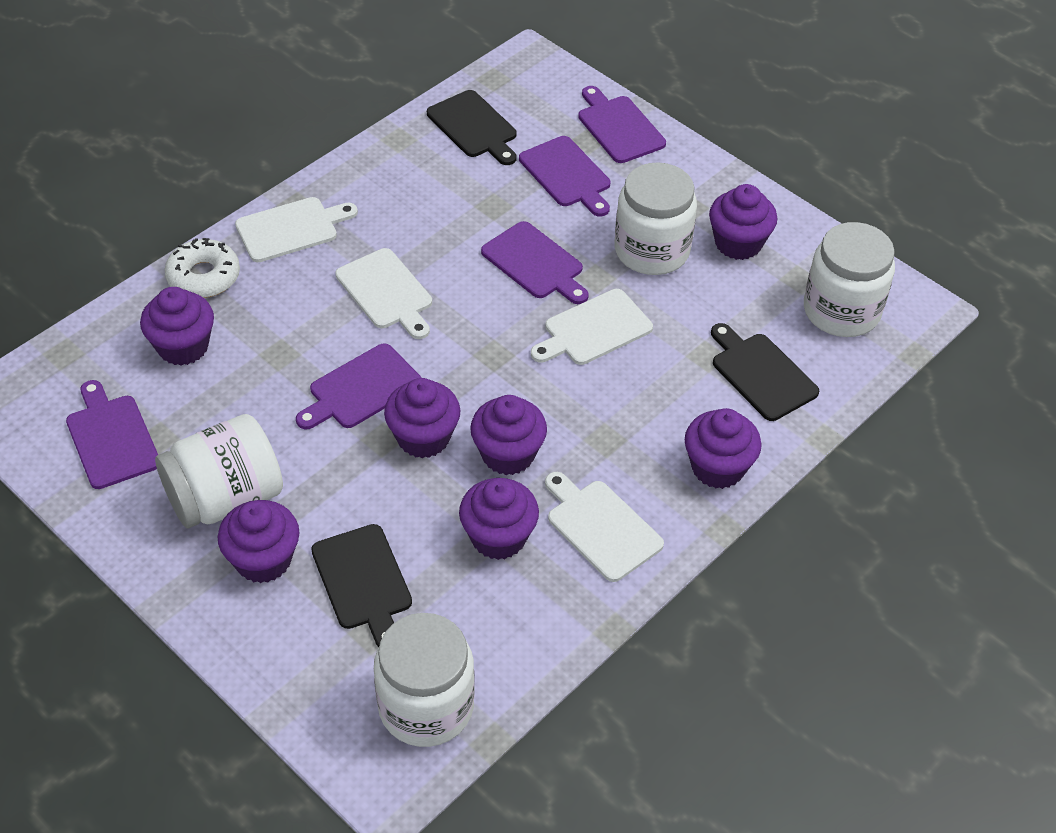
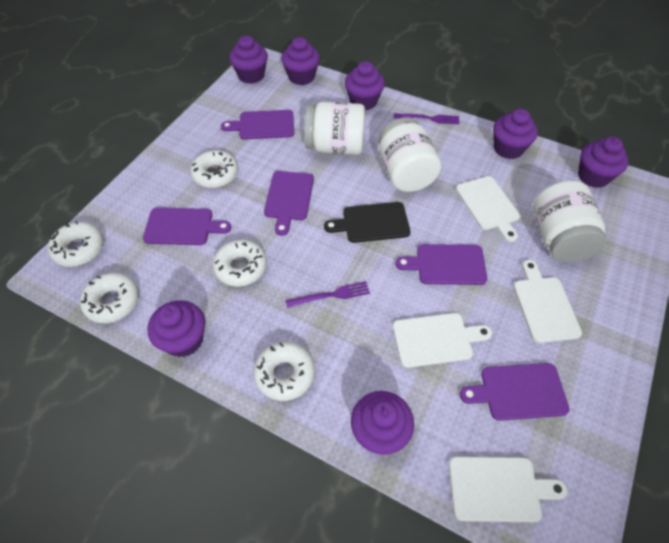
black cutting board: 3 -> 1
purple fork: 0 -> 2
white donut: 1 -> 5
white jar: 4 -> 3

